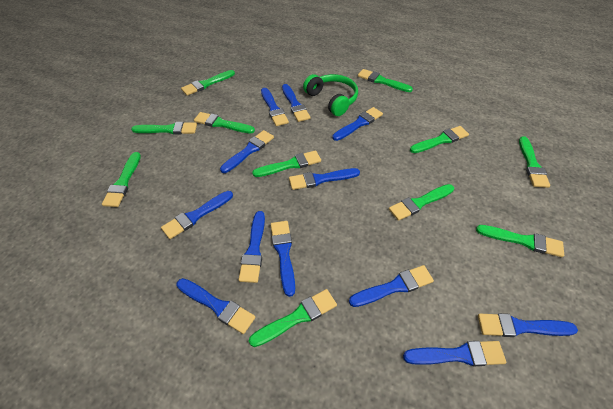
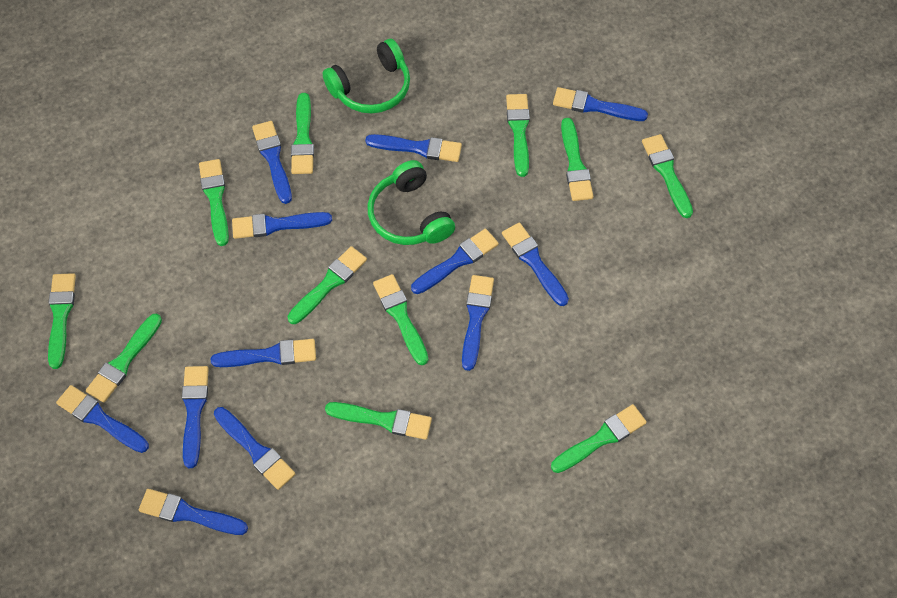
green headphones: 1 -> 2

